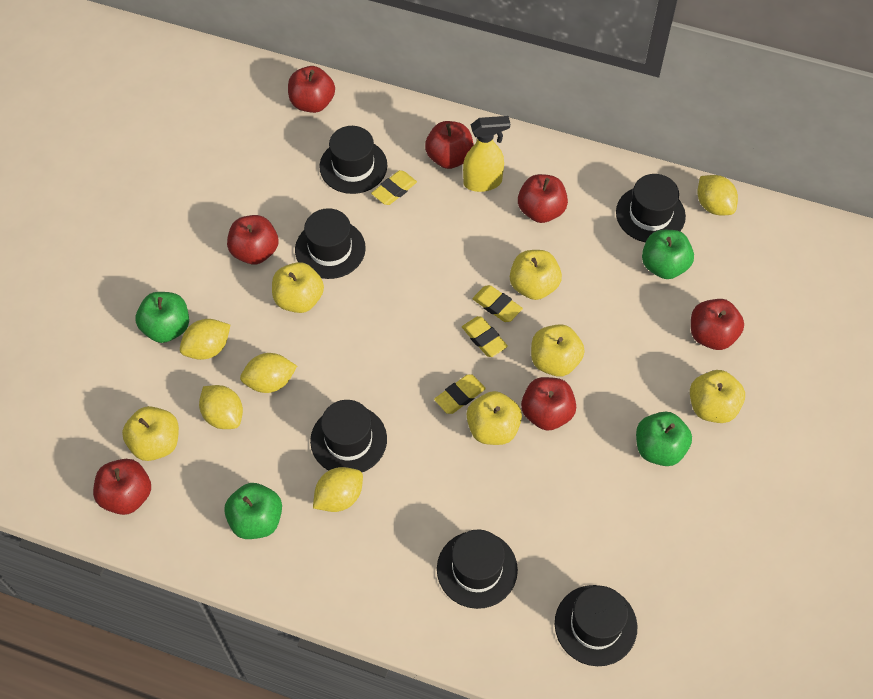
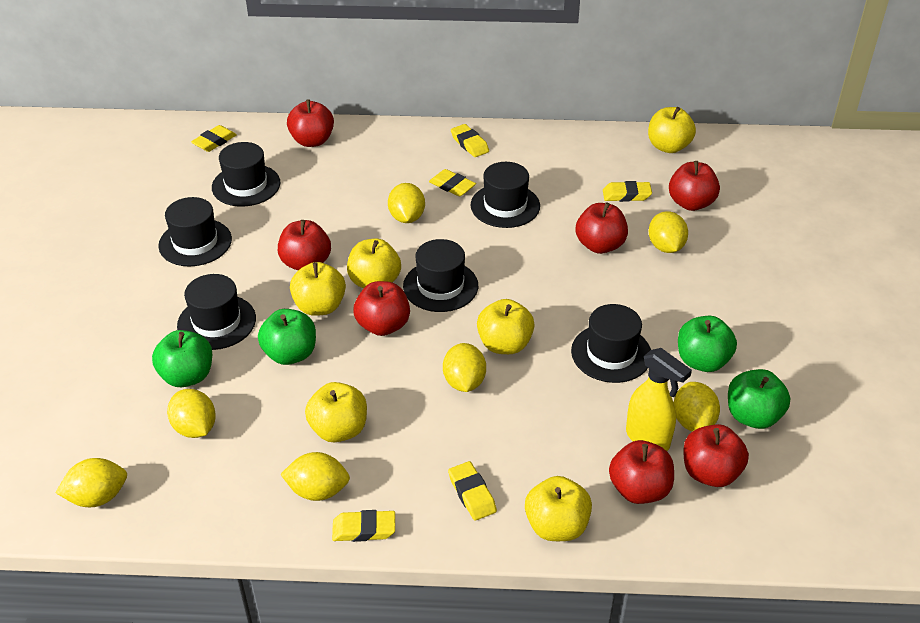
yellow eraser: 4 -> 6
yellow lemon: 5 -> 7

